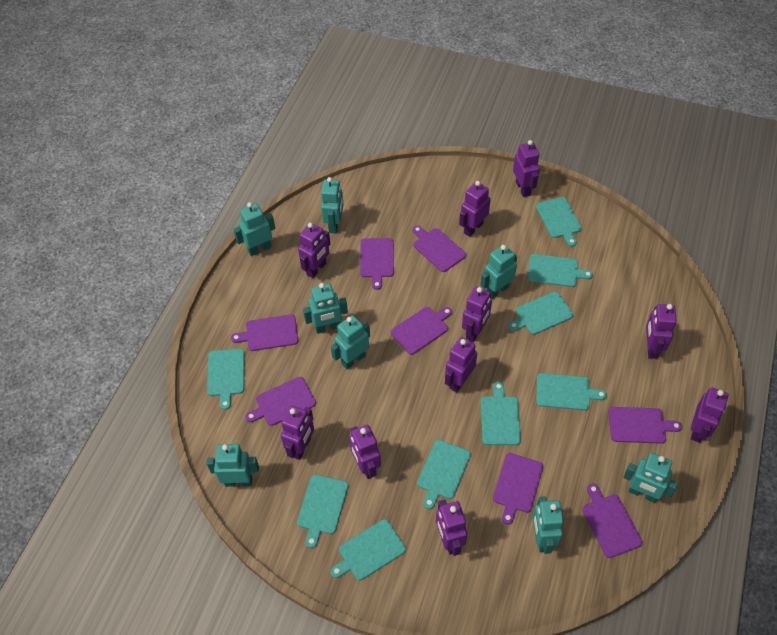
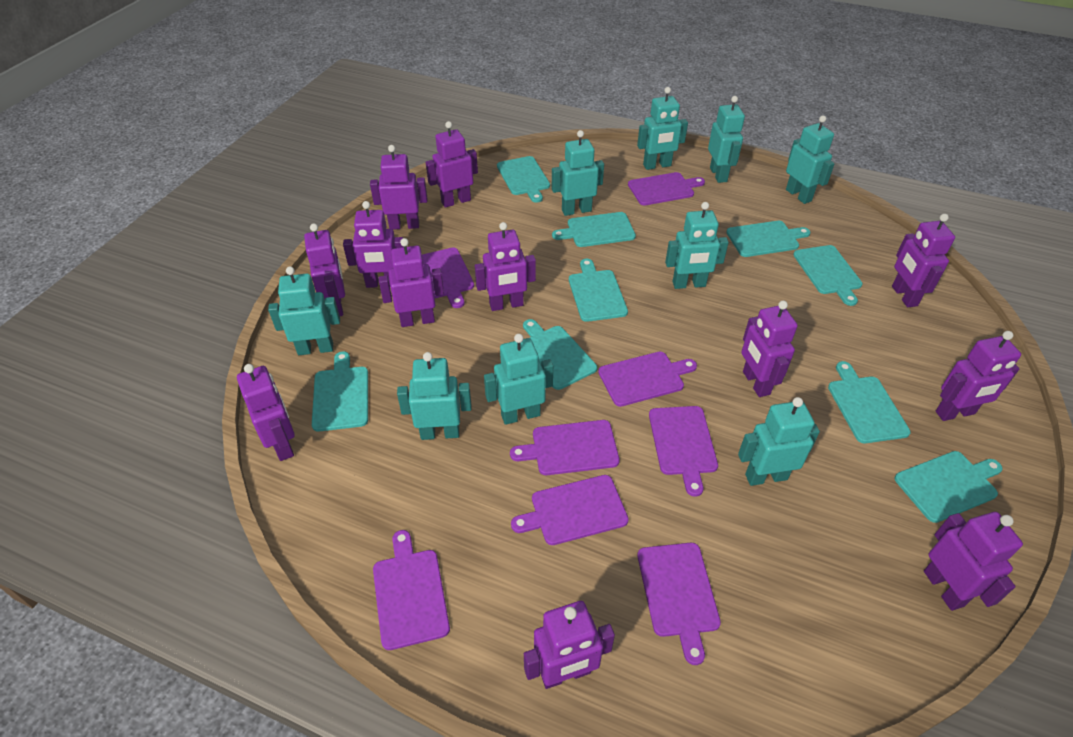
purple robot: 10 -> 12
turquoise robot: 8 -> 9

